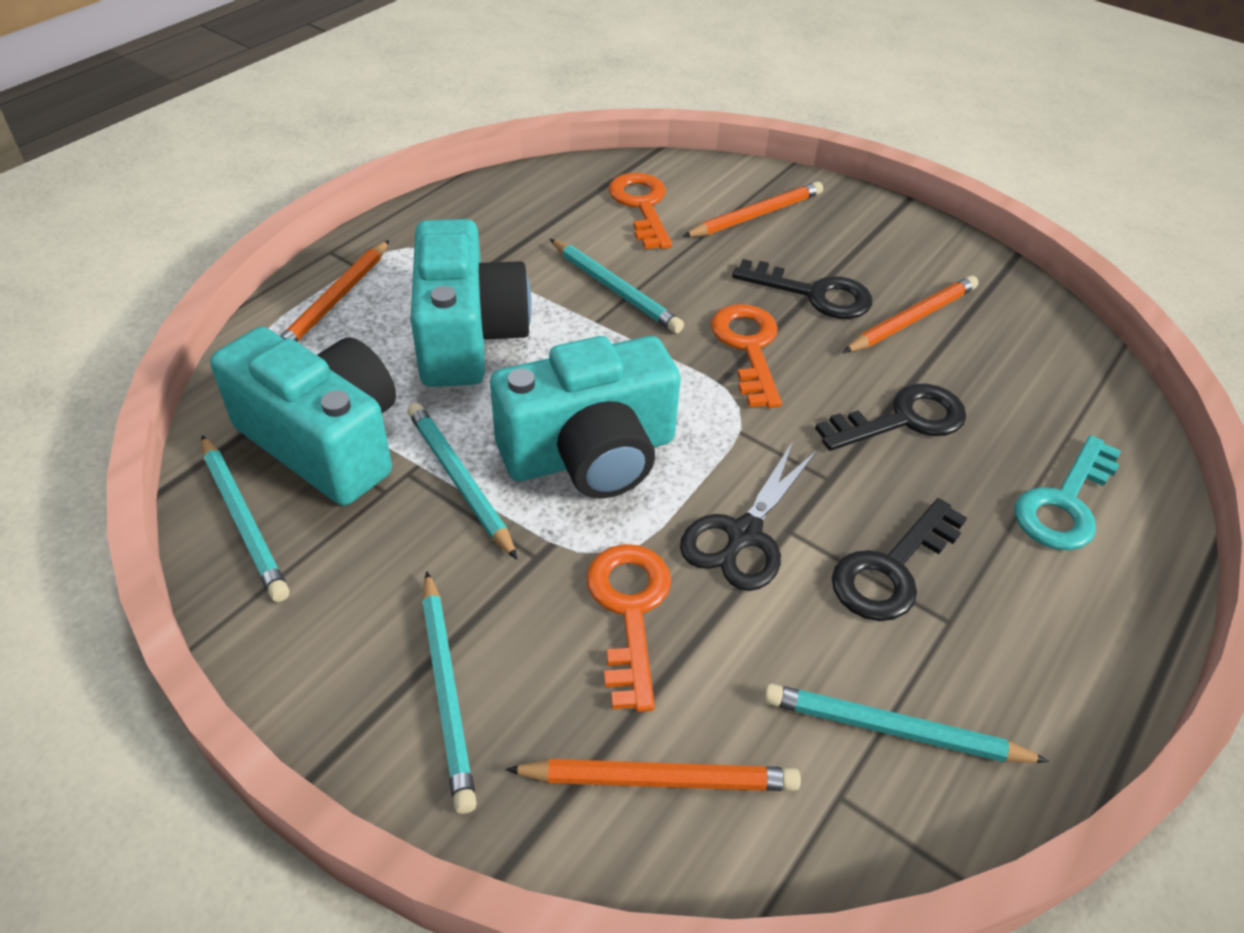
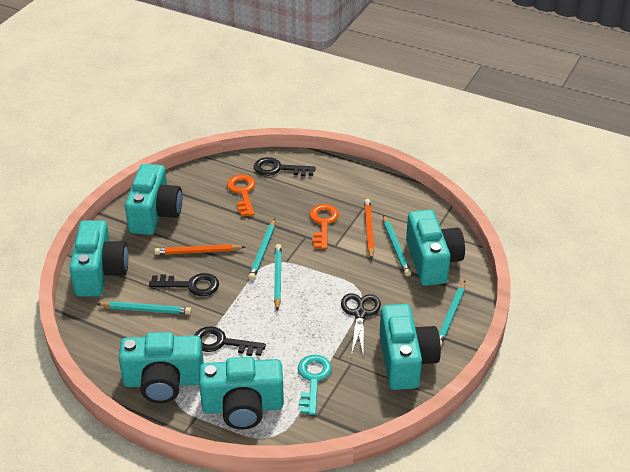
orange key: 3 -> 2
orange pencil: 4 -> 2
turquoise camera: 3 -> 6

